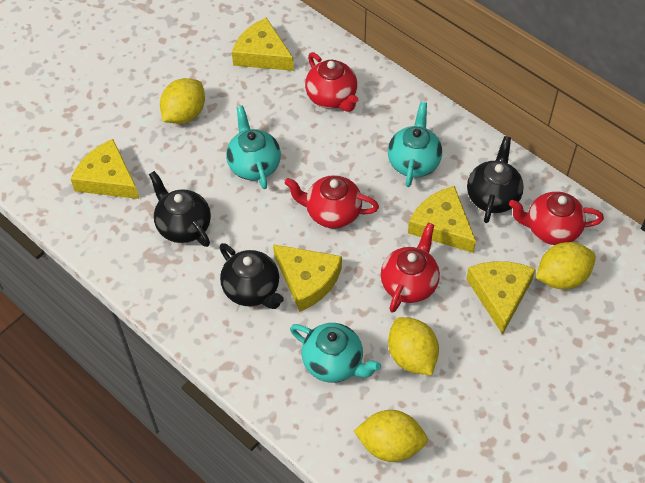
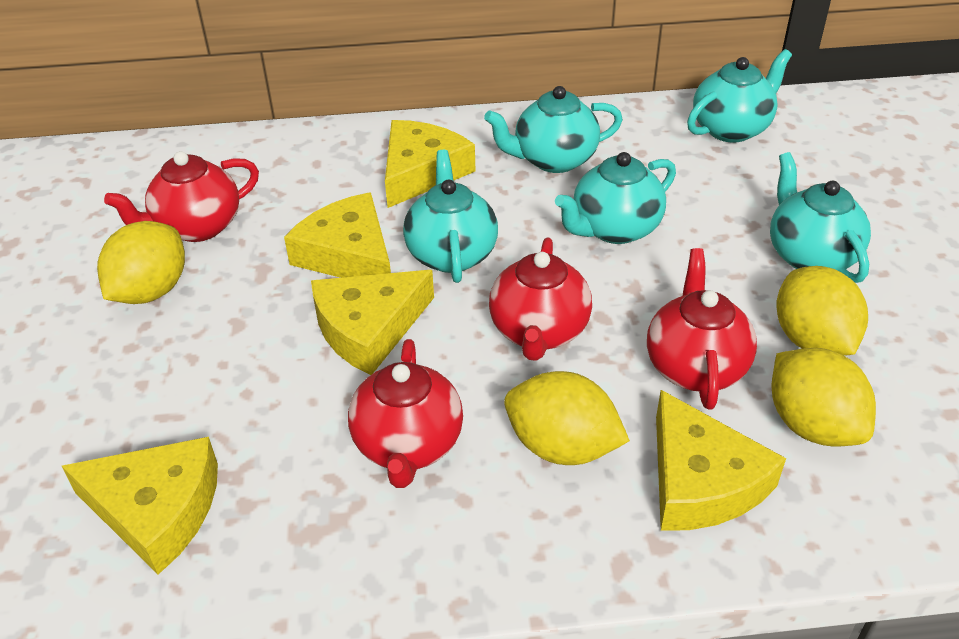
black teapot: 3 -> 0
turquoise teapot: 3 -> 5

